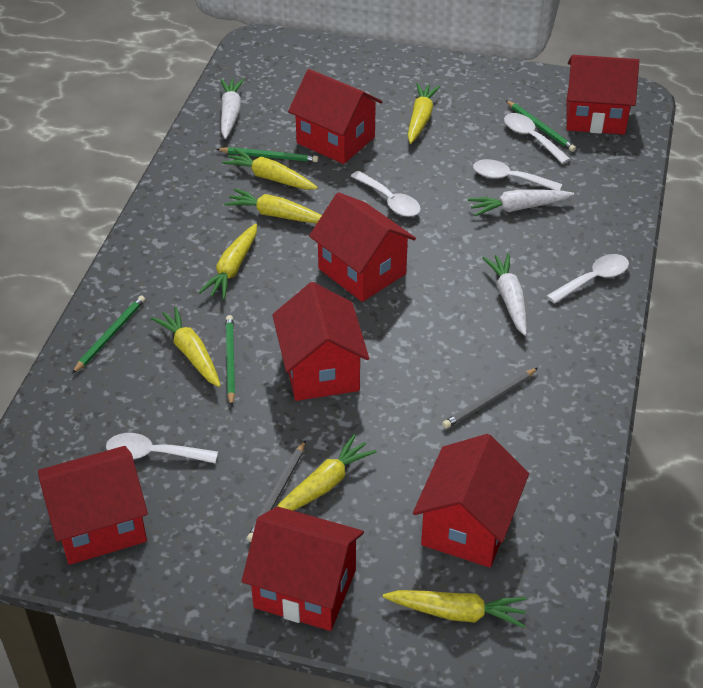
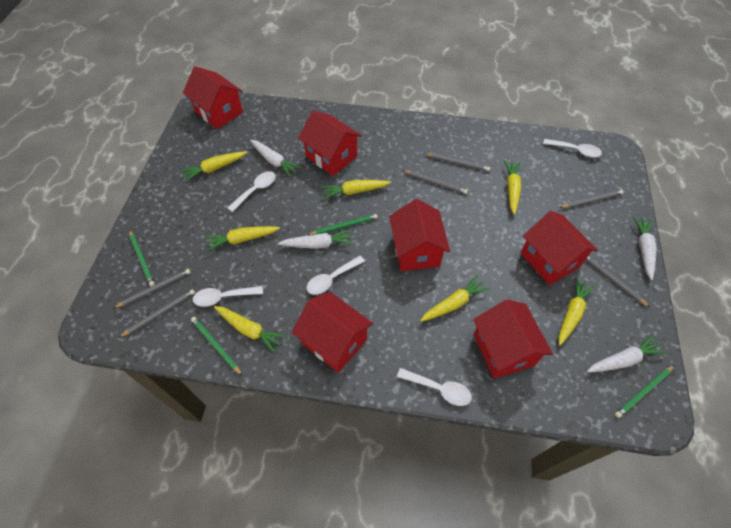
grey pencil: 2 -> 6
red house: 7 -> 6
white carrot: 3 -> 4

